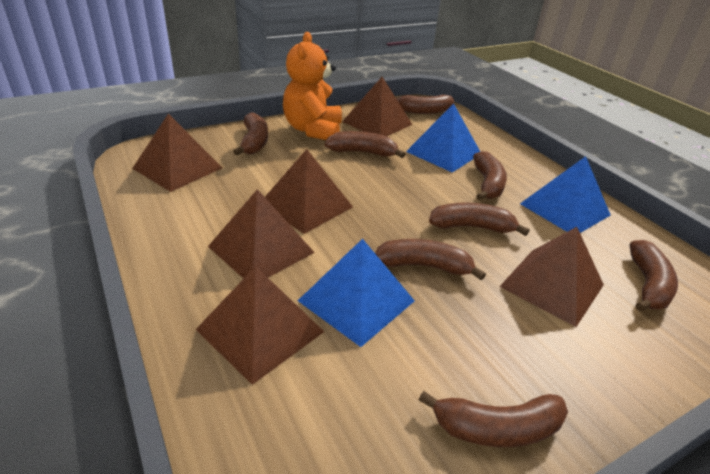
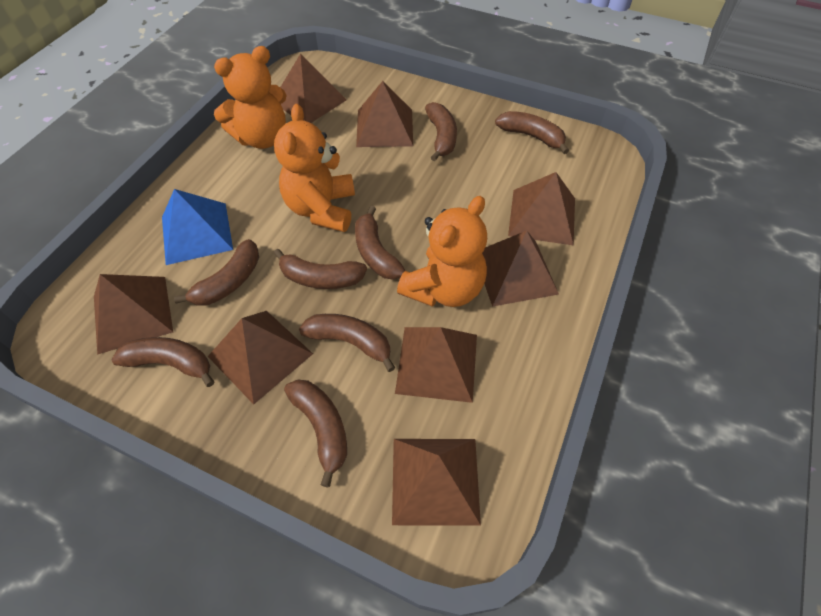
blue pyramid: 3 -> 1
brown pyramid: 6 -> 8
orange teddy bear: 1 -> 3

